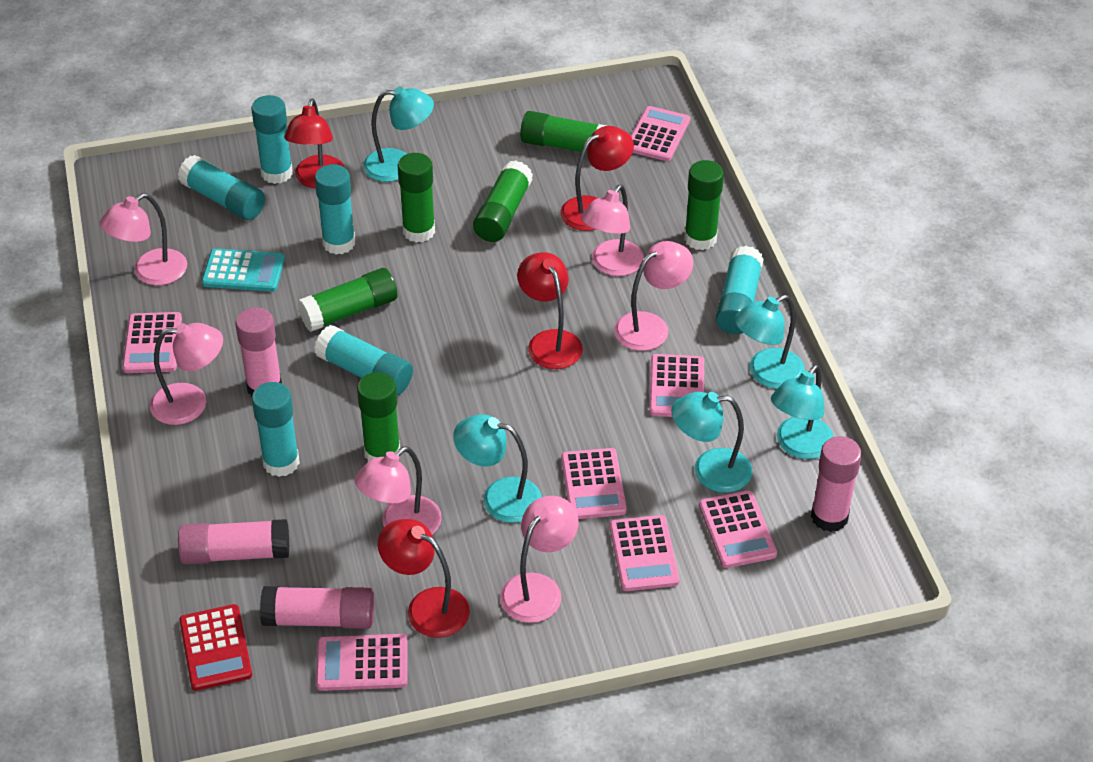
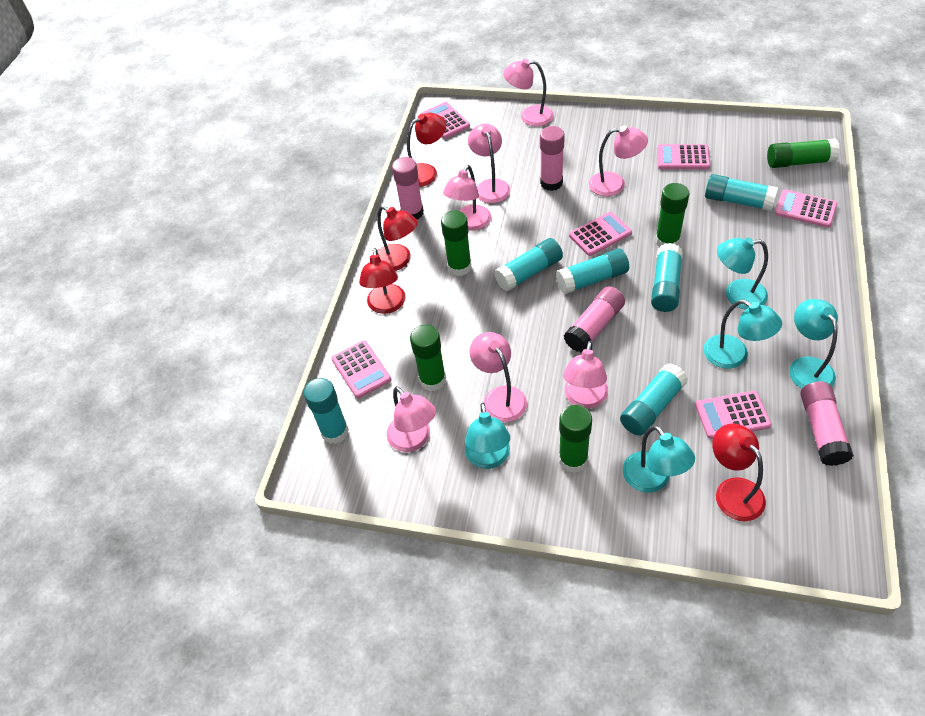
green glue stick: 6 -> 5
pink calculator: 7 -> 6
pink lamp: 6 -> 7
red calculator: 1 -> 0
turquoise calculator: 1 -> 0

